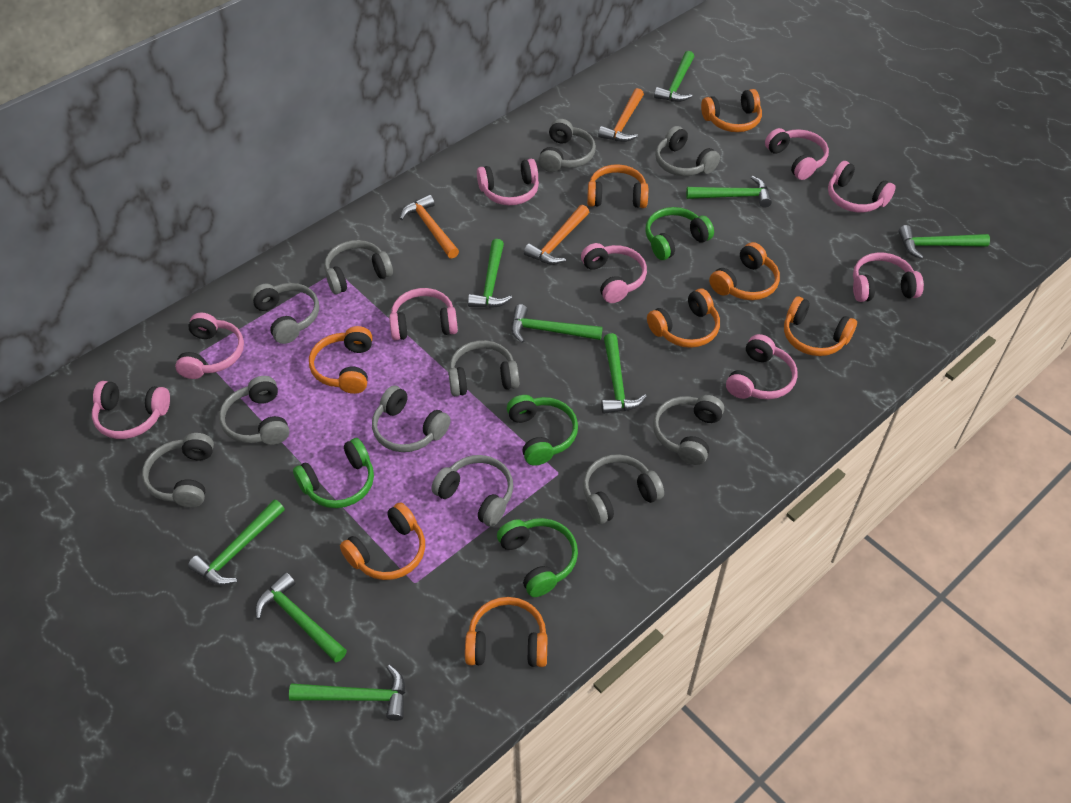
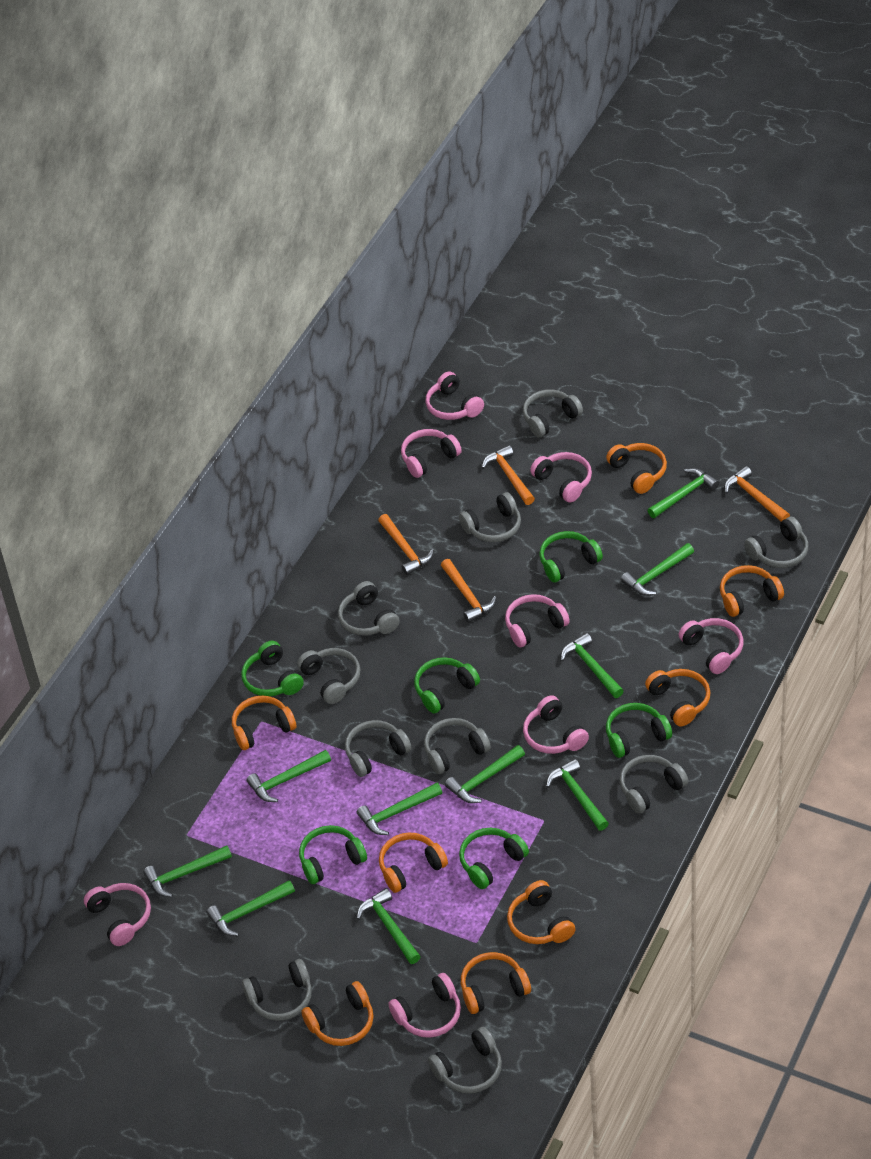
green hammer: 9 -> 10
green headphones: 4 -> 6
grey headphones: 11 -> 10
orange hammer: 3 -> 4
pink headphones: 9 -> 8

